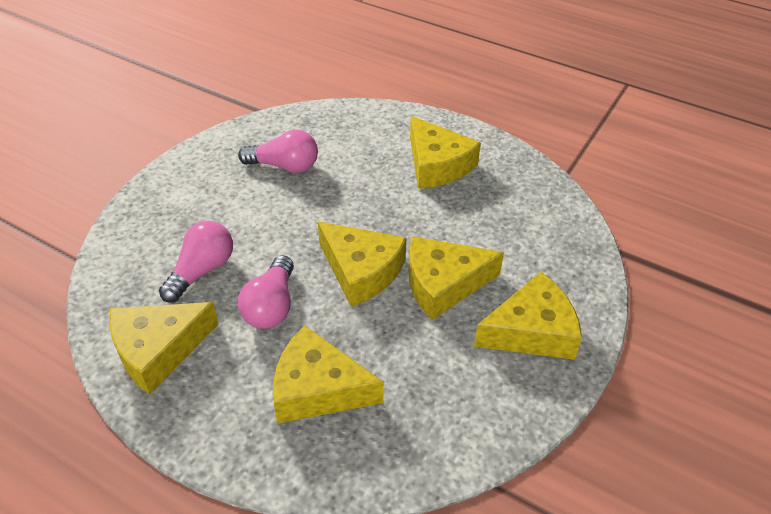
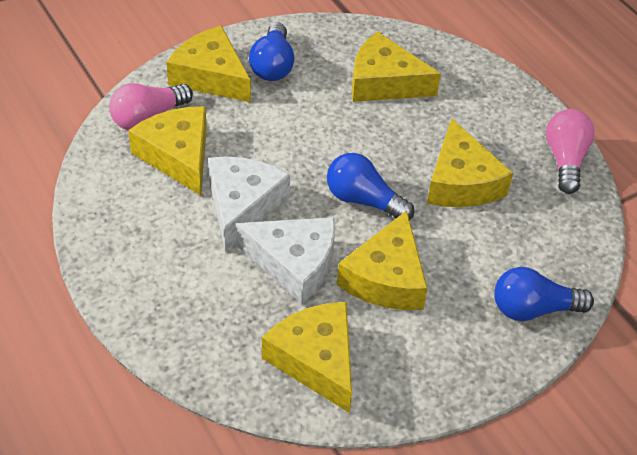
blue light bulb: 0 -> 3
pink light bulb: 3 -> 2
white cheese: 0 -> 2

